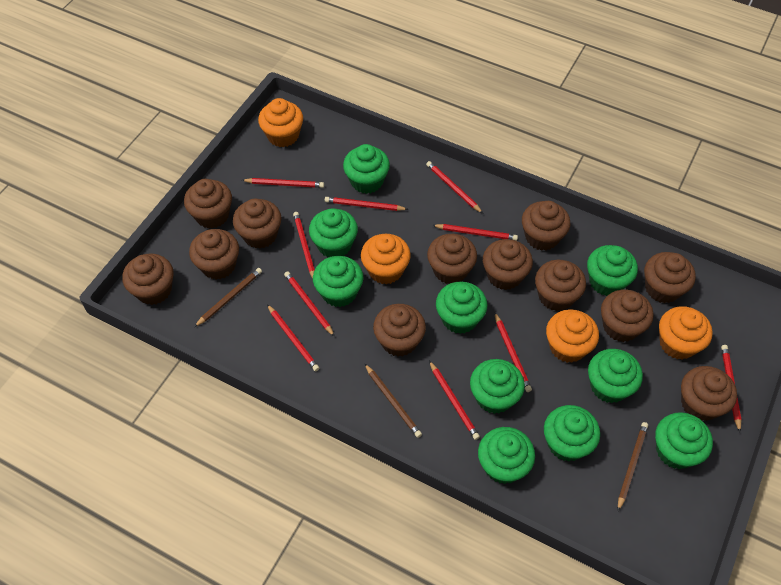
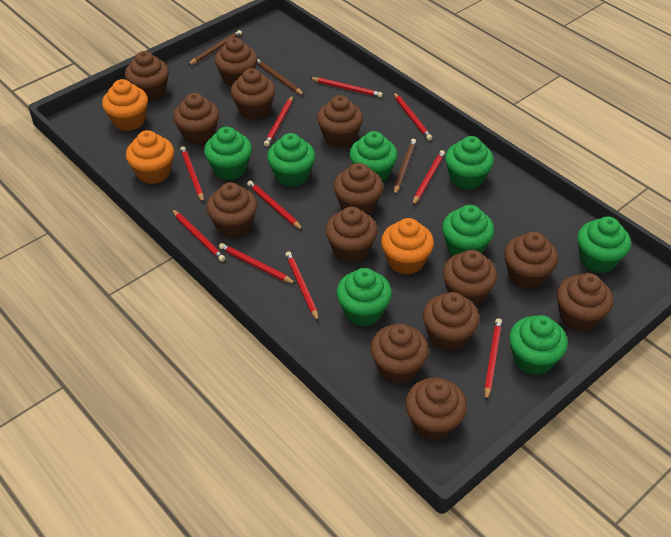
brown cupcake: 12 -> 14
green cupcake: 10 -> 8
orange cupcake: 4 -> 3

